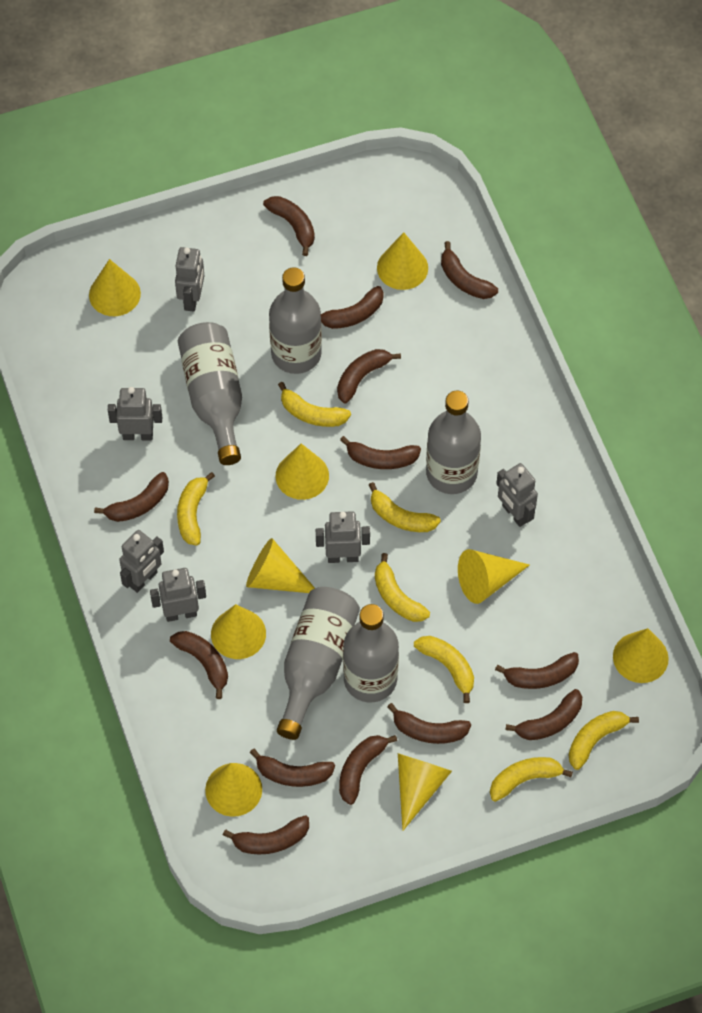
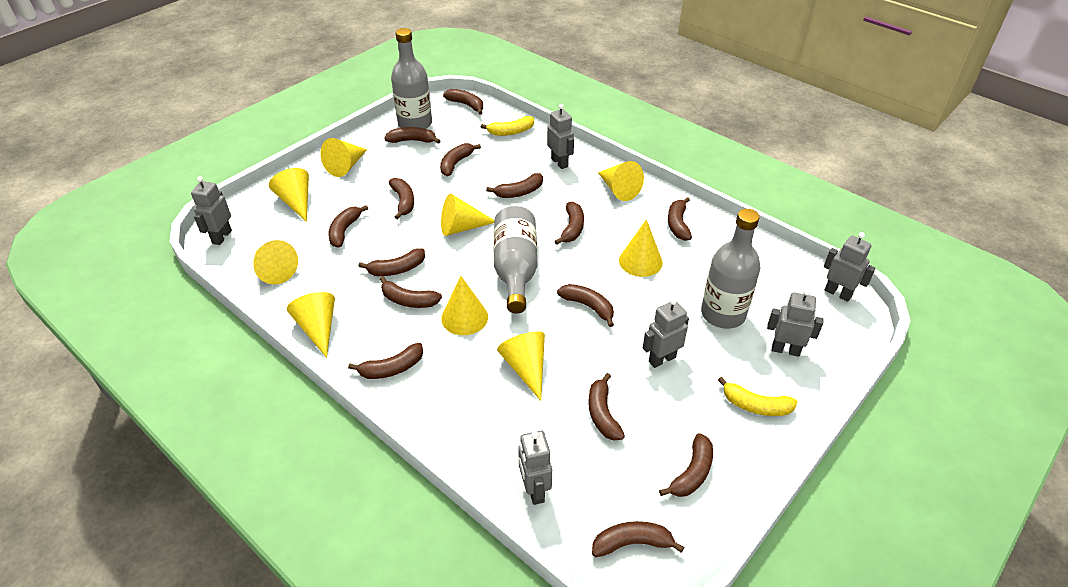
brown banana: 13 -> 15
grey bottle: 5 -> 3
yellow banana: 7 -> 2

